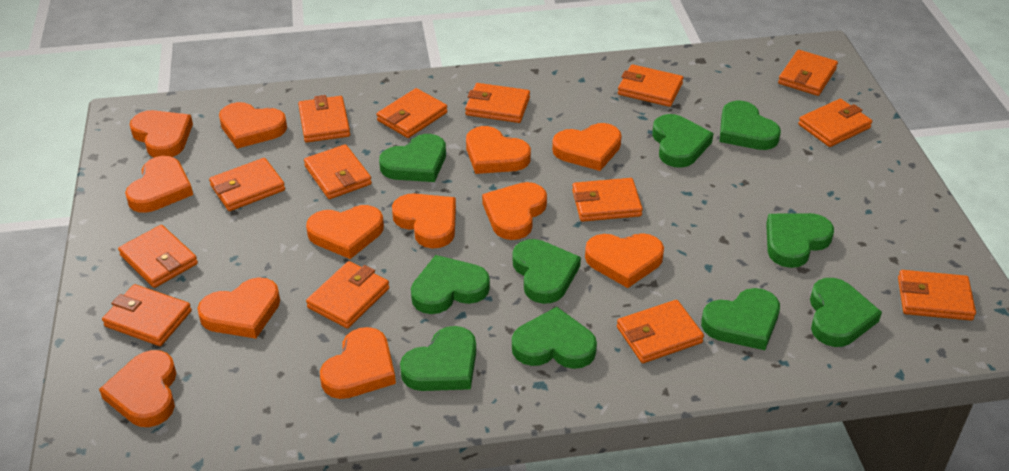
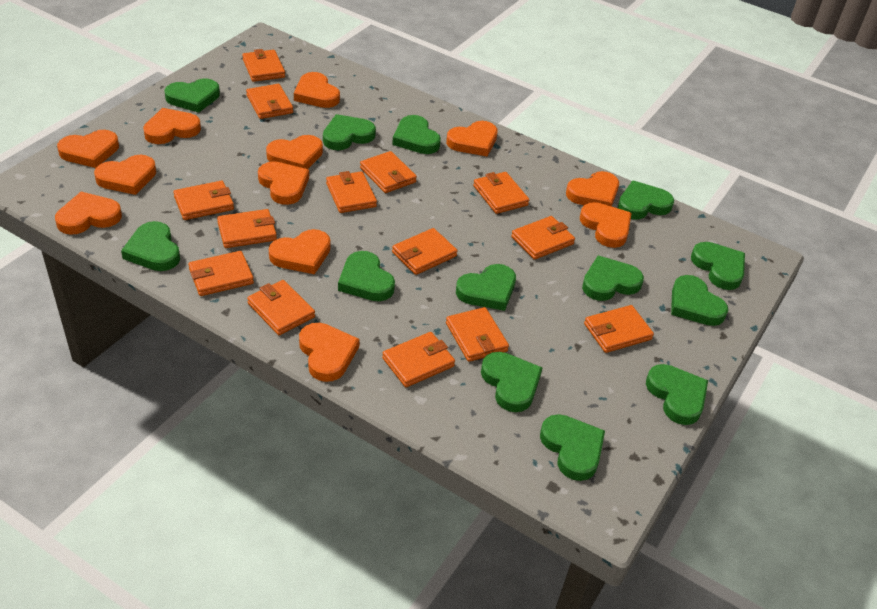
green heart: 10 -> 13

